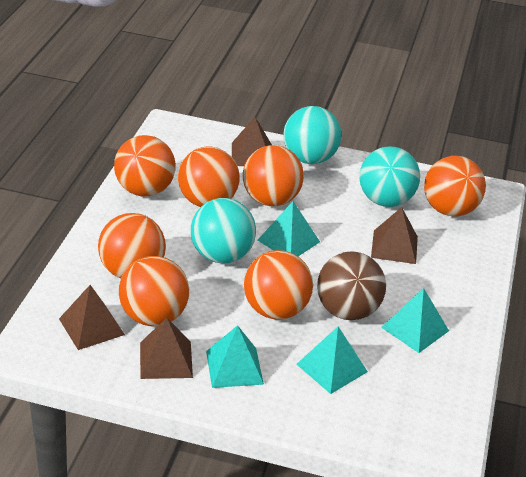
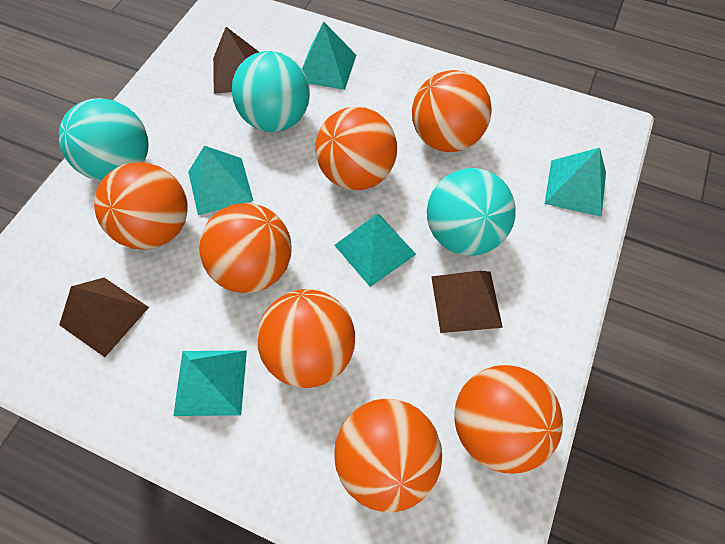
brown ball: 1 -> 0
brown pyramid: 4 -> 3
turquoise pyramid: 4 -> 5

